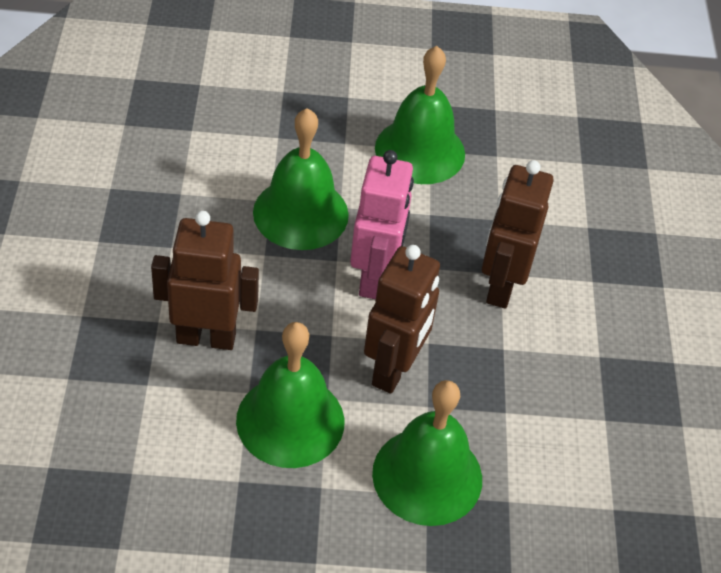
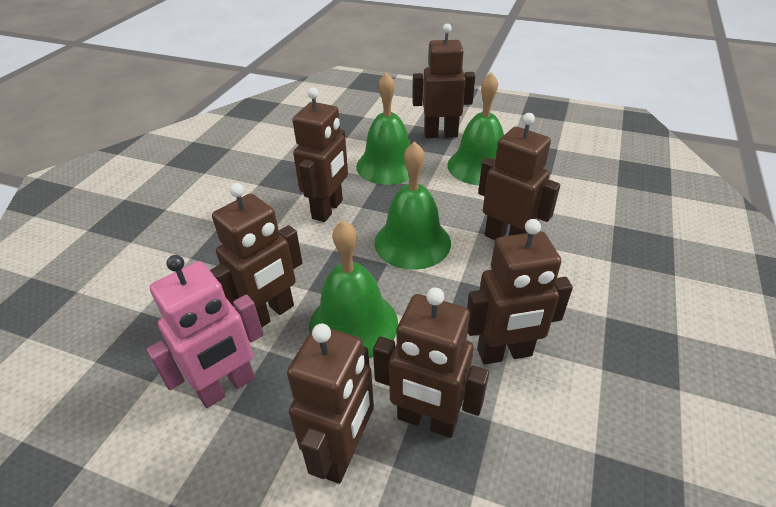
brown robot: 3 -> 7

